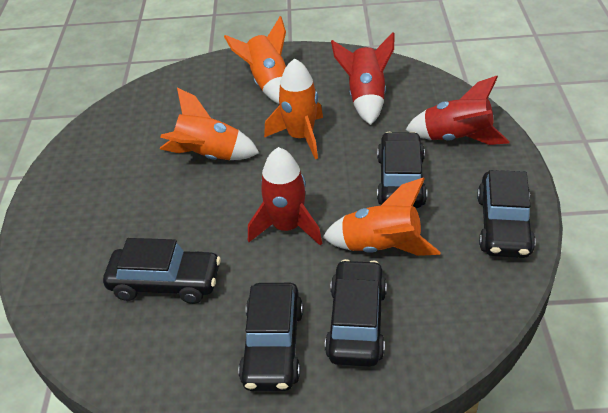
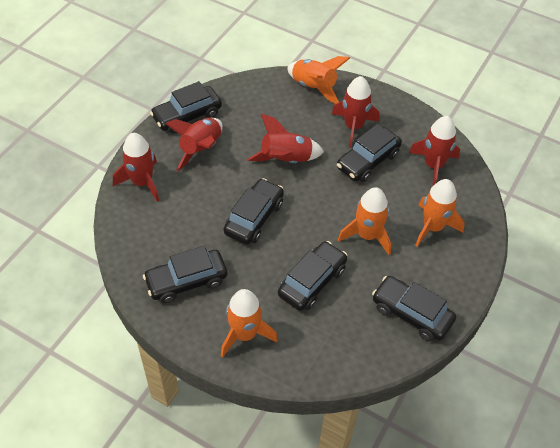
black car: 5 -> 6
red rocket: 3 -> 5

